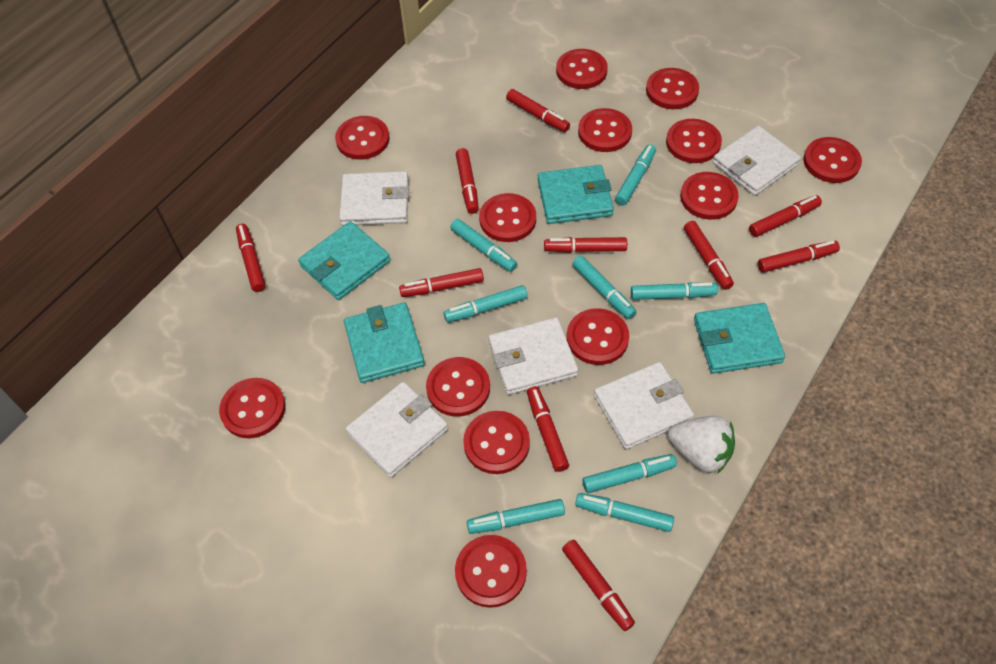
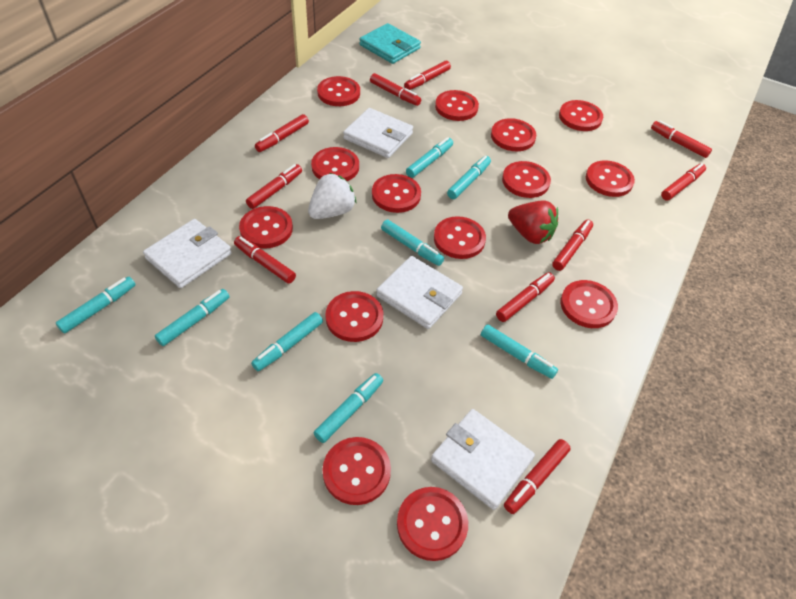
red button: 13 -> 14
red strawberry: 0 -> 1
turquoise wallet: 4 -> 1
white wallet: 5 -> 4

